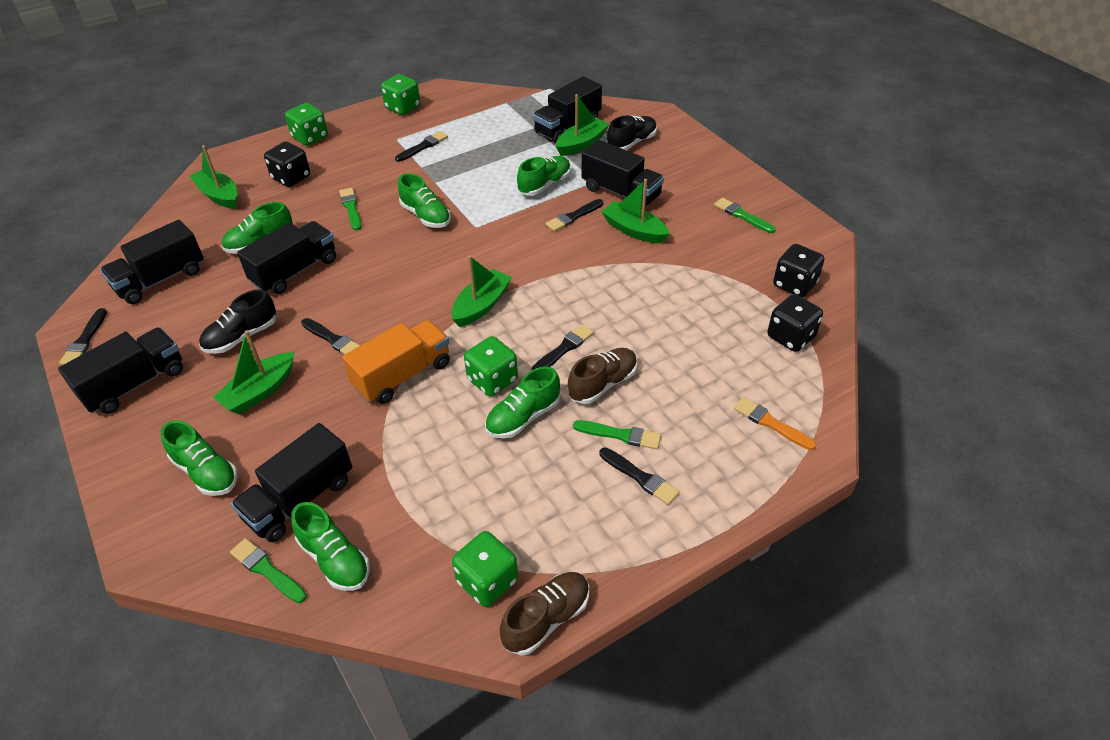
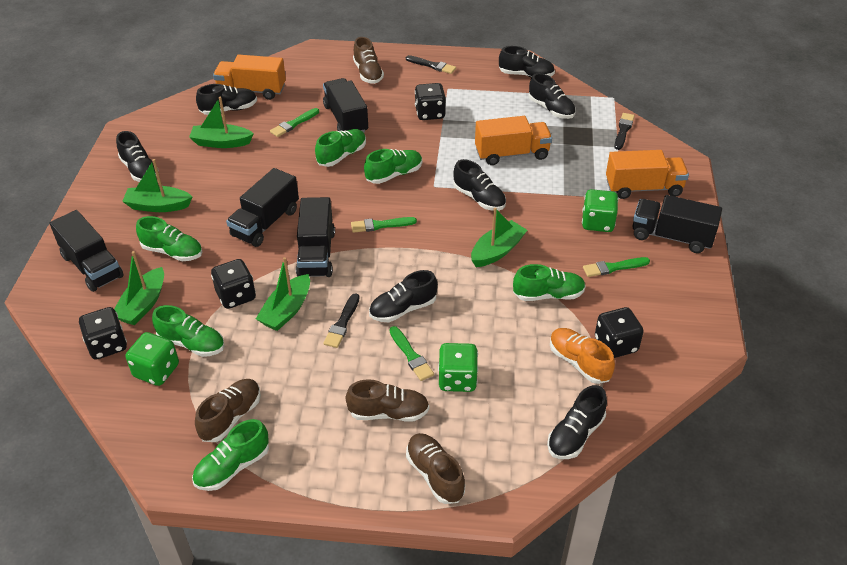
black brush: 6 -> 3
black dice: 3 -> 4
black shoe: 2 -> 7
black truck: 6 -> 5
brown shoe: 2 -> 4
green dice: 4 -> 3
orange brush: 1 -> 0
orange shoe: 0 -> 1
orange truck: 1 -> 3

